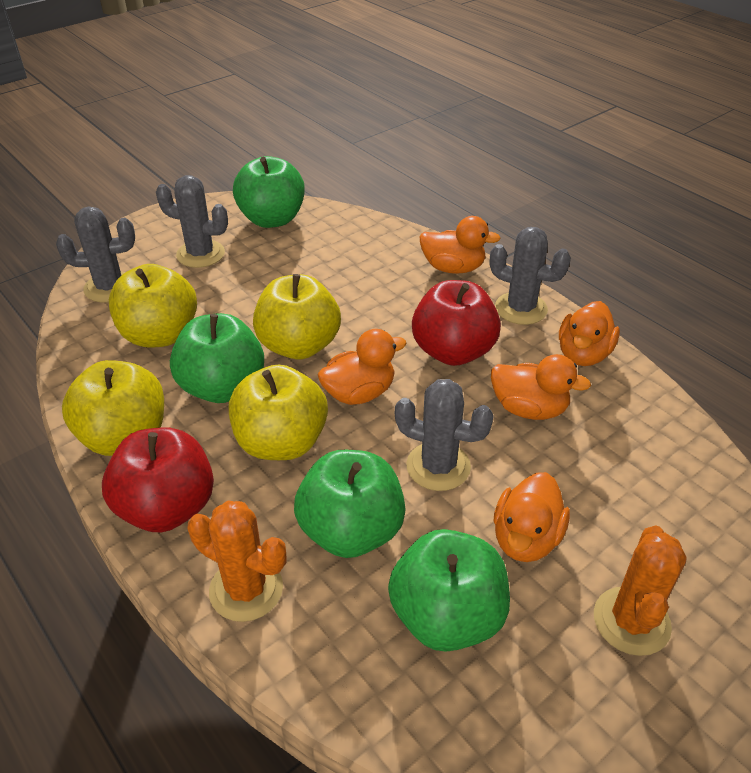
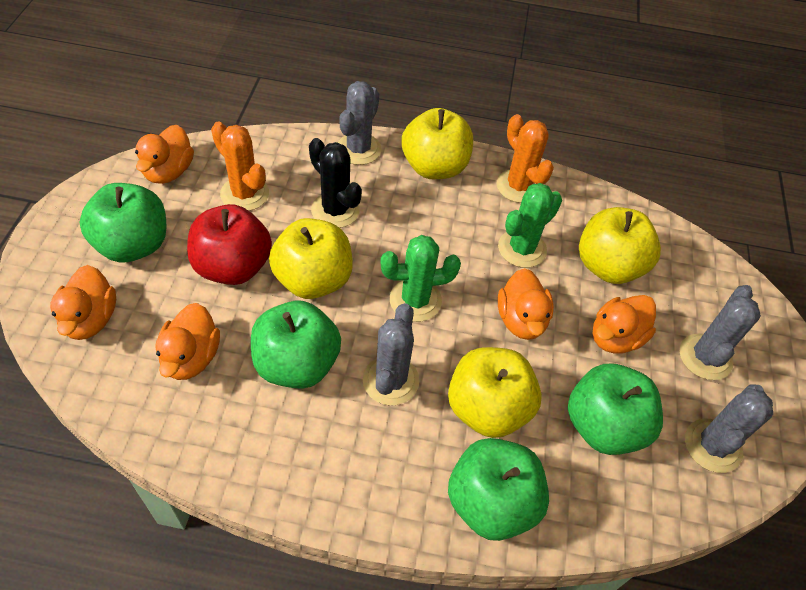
black cactus: 0 -> 1
green cactus: 0 -> 2
red apple: 2 -> 1

